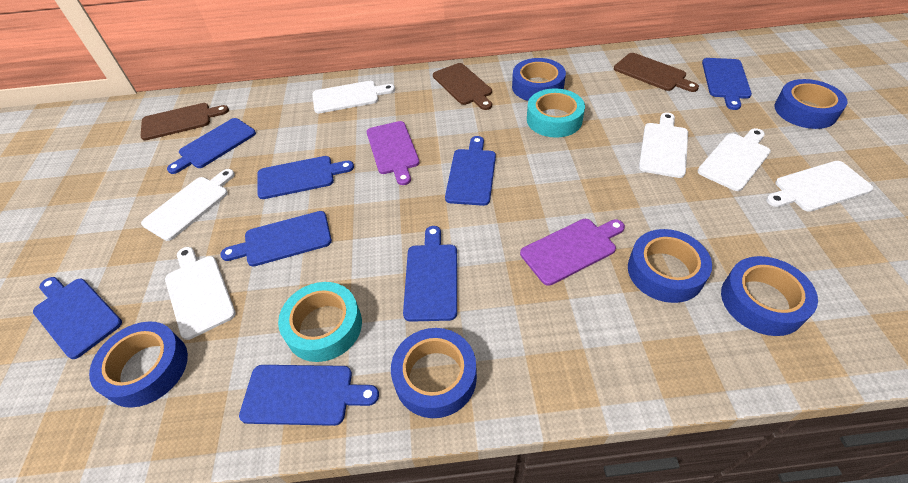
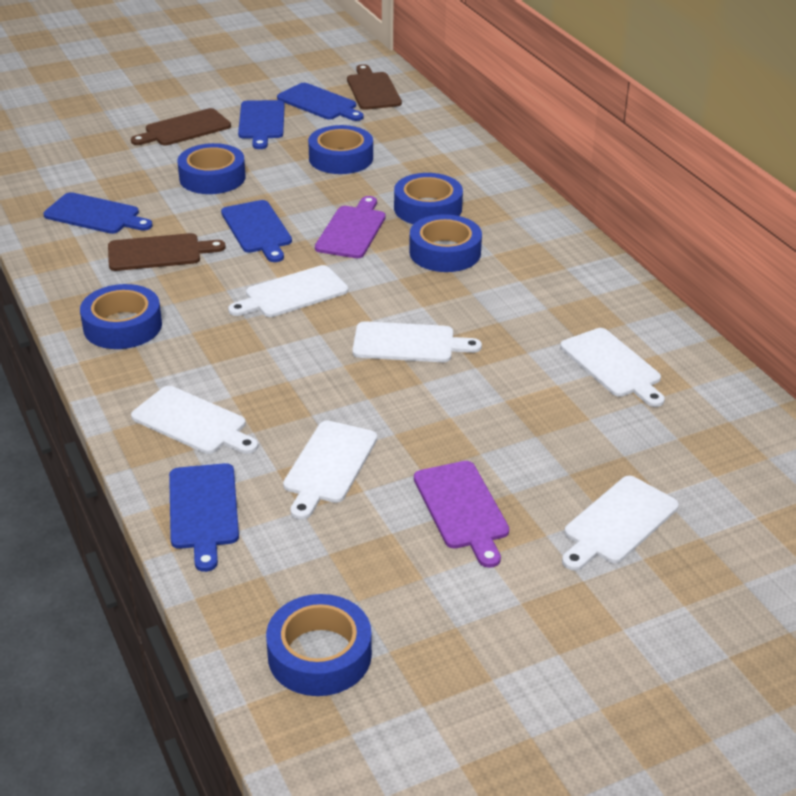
blue cutting board: 8 -> 5
turquoise tape: 2 -> 0

